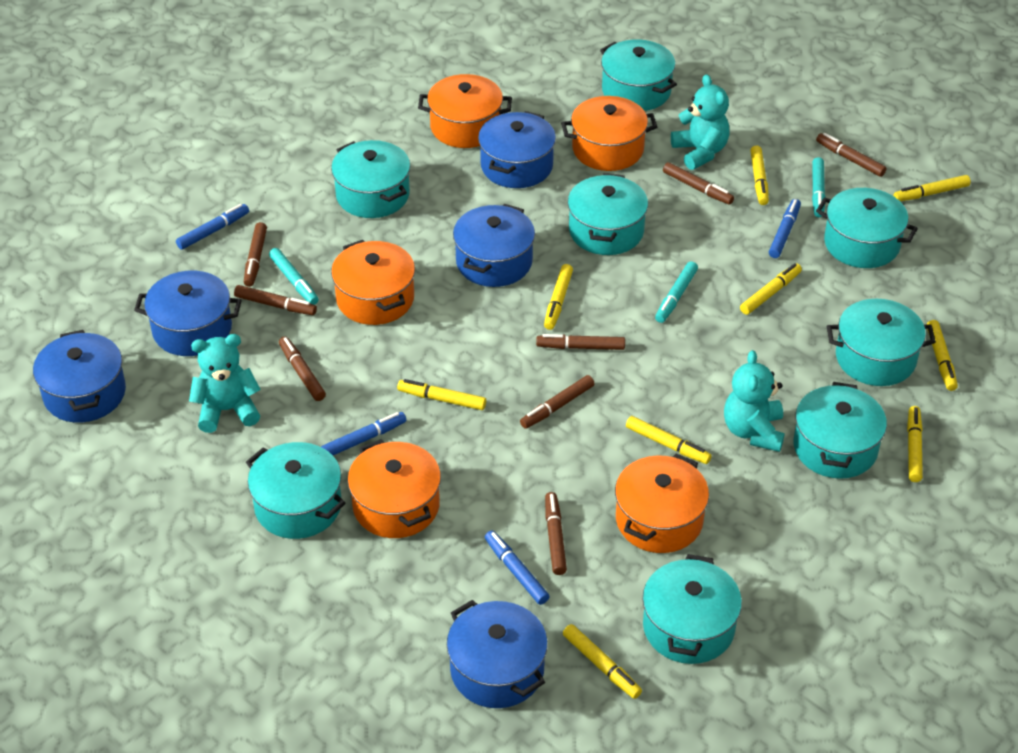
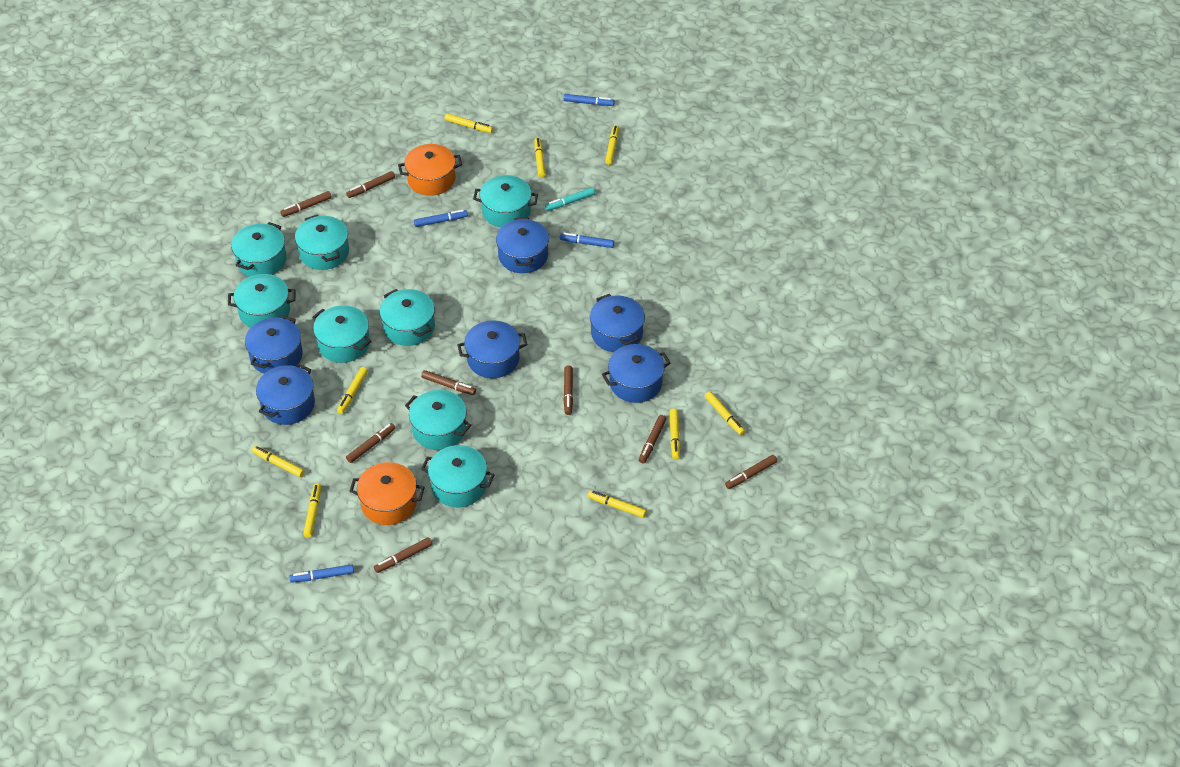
blue pot: 5 -> 6
orange pot: 5 -> 2
turquoise marker: 3 -> 1
turquoise teddy bear: 3 -> 0

